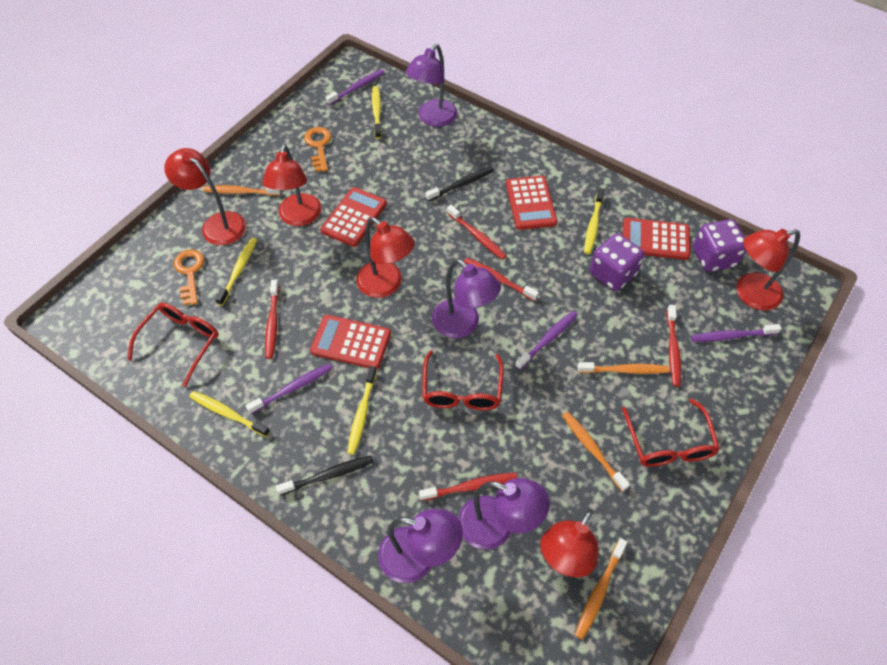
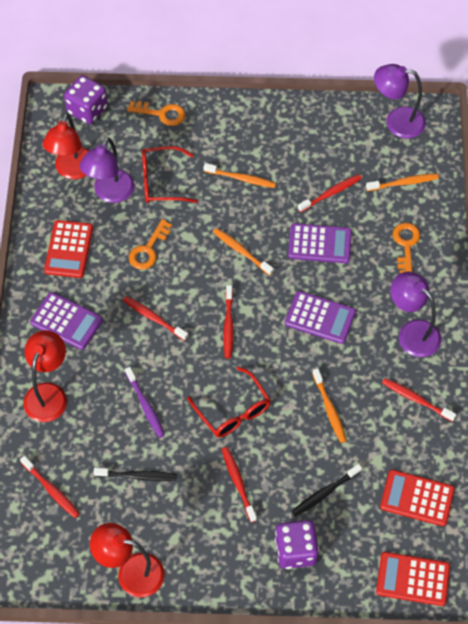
orange key: 2 -> 3
purple calculator: 0 -> 3
purple lamp: 4 -> 3
purple toothbrush: 4 -> 1
red calculator: 4 -> 3
red glasses: 3 -> 2
red lamp: 5 -> 3
red toothbrush: 5 -> 6
yellow toothbrush: 5 -> 0

